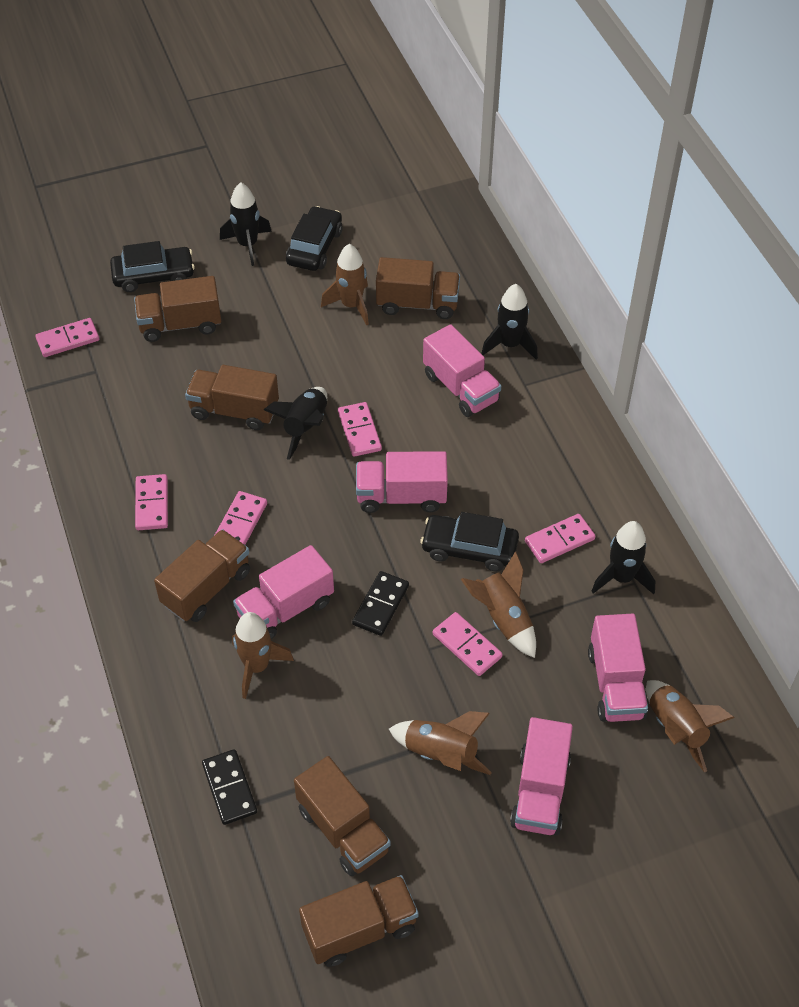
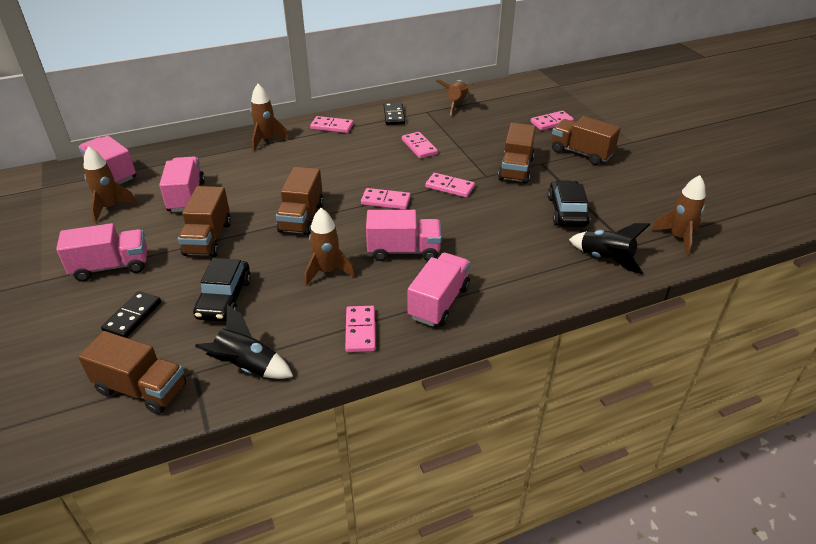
black car: 3 -> 2
black rocket: 4 -> 2
brown truck: 6 -> 5

